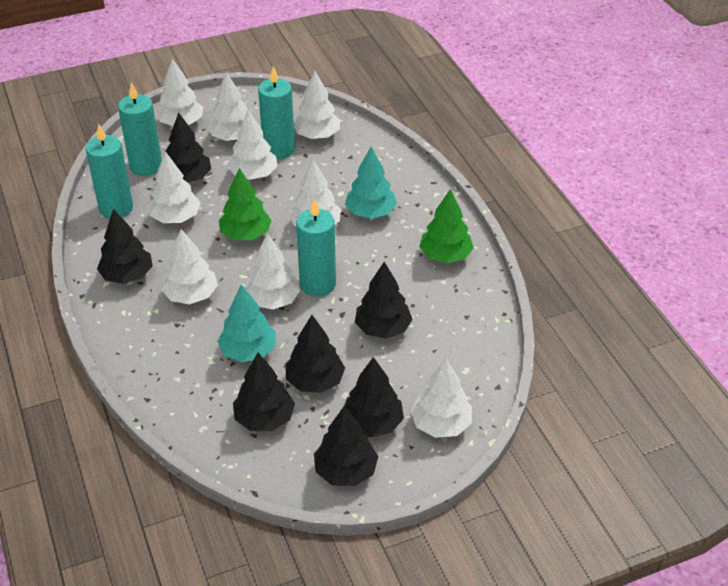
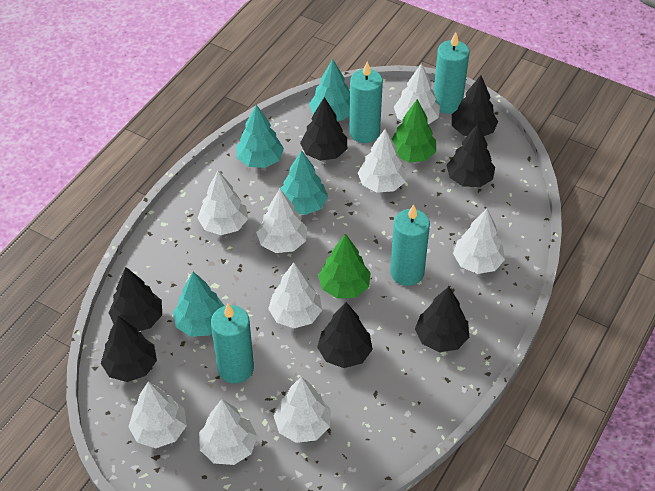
turquoise tree: 2 -> 4

